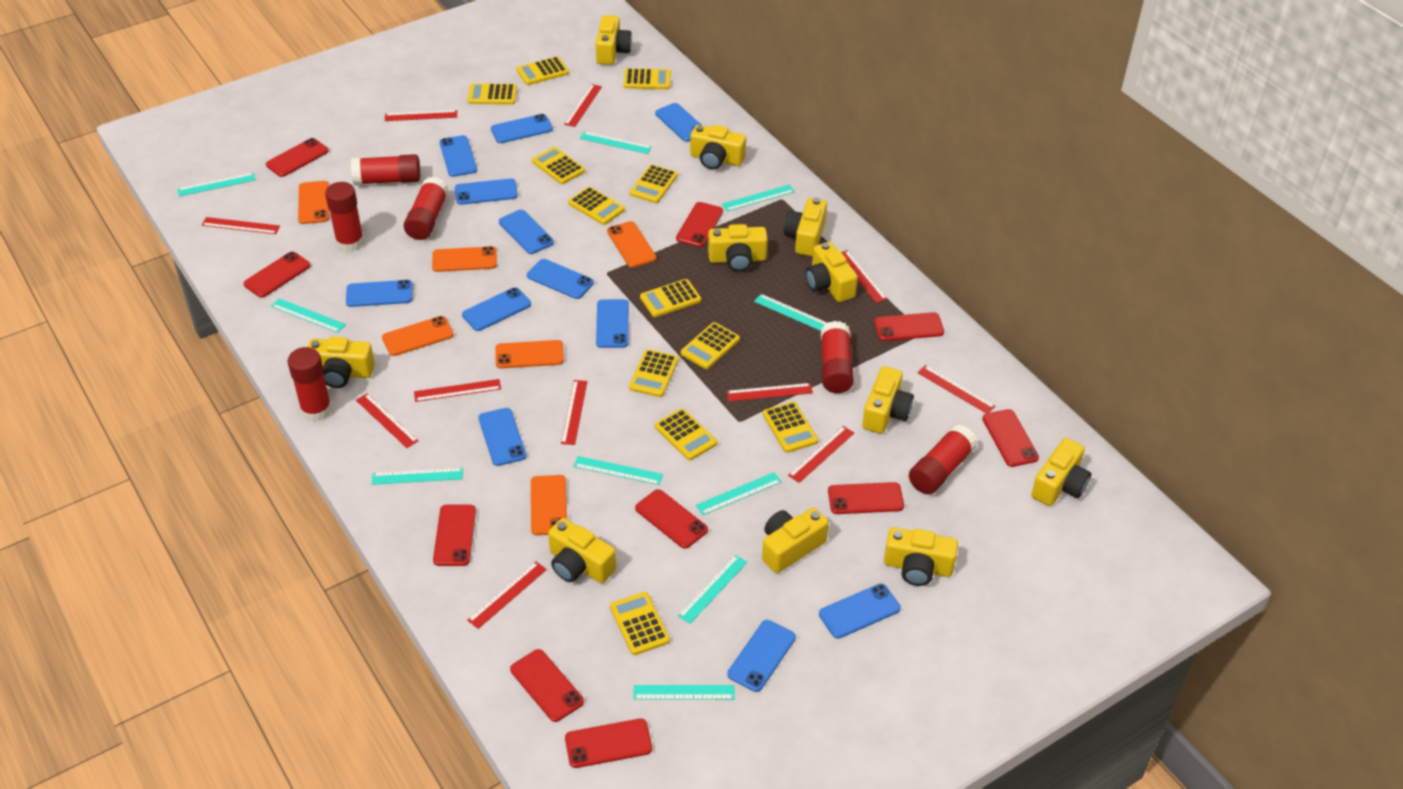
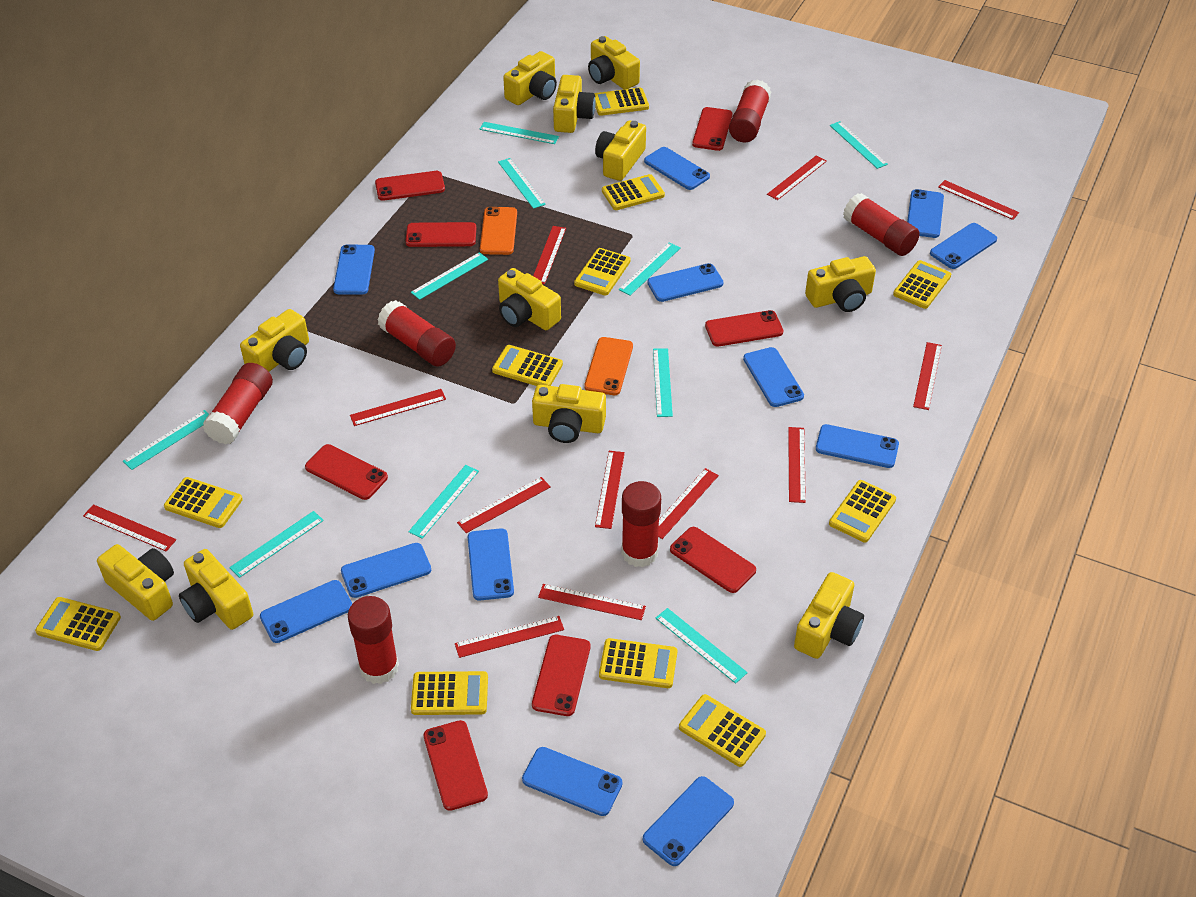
orange phone: 6 -> 2
red phone: 10 -> 8
red ruler: 11 -> 12
yellow calculator: 12 -> 11

